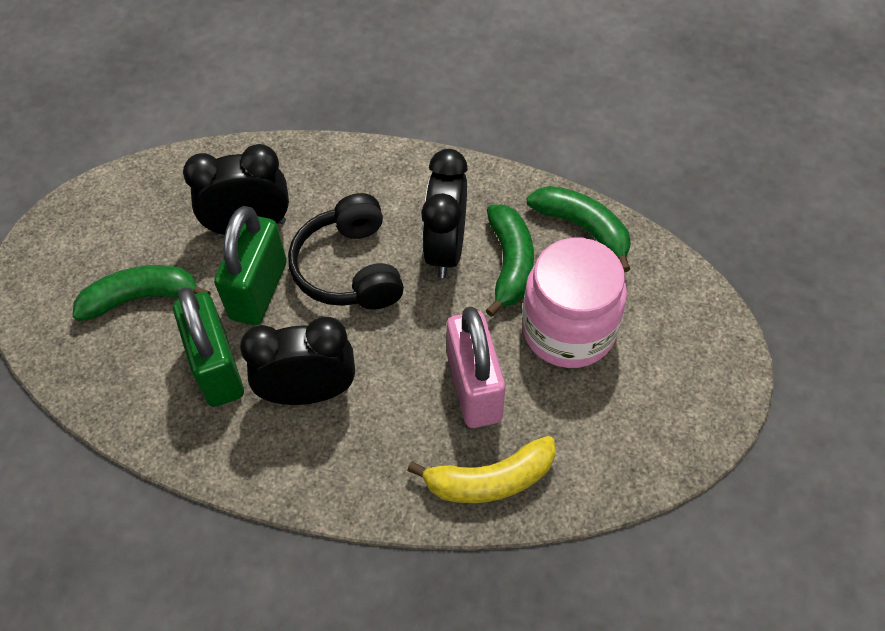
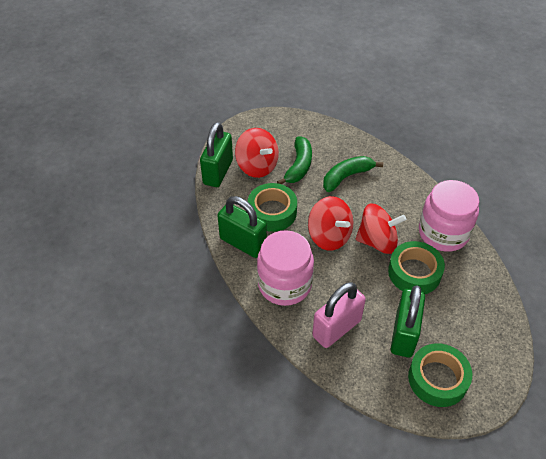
black clock: 3 -> 0
black headphones: 1 -> 0
green banana: 3 -> 2
green padlock: 2 -> 3
green tape: 0 -> 3
pink jar: 1 -> 2
red spinning top: 0 -> 3
yellow banana: 1 -> 0

